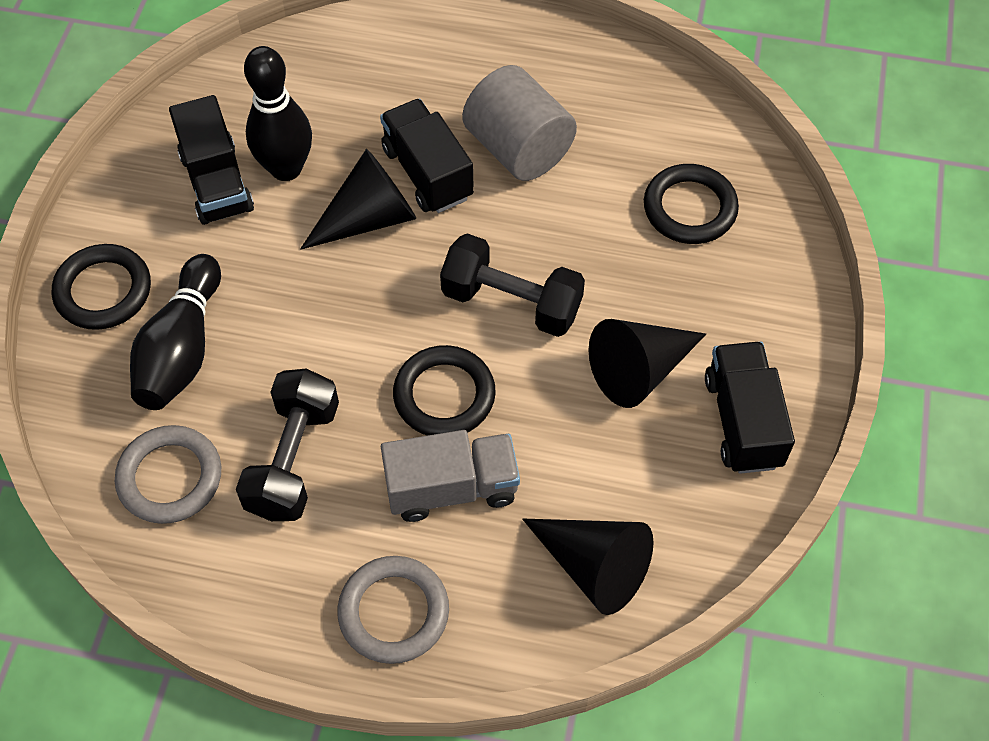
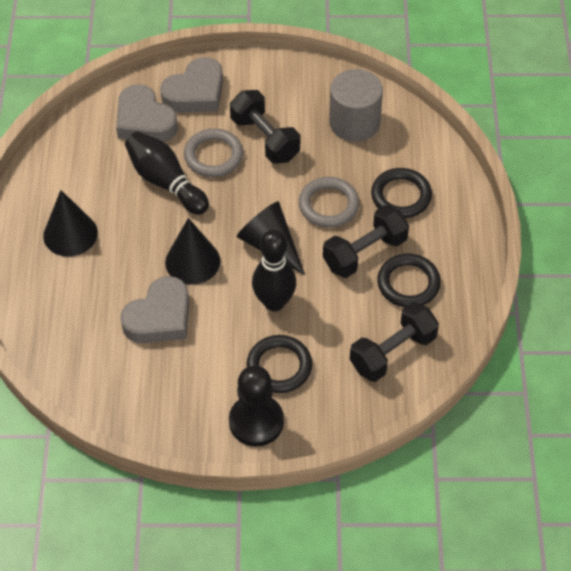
black dumbbell: 2 -> 3
black pawn: 0 -> 1
black truck: 3 -> 0
grey heart: 0 -> 3
grey truck: 1 -> 0

